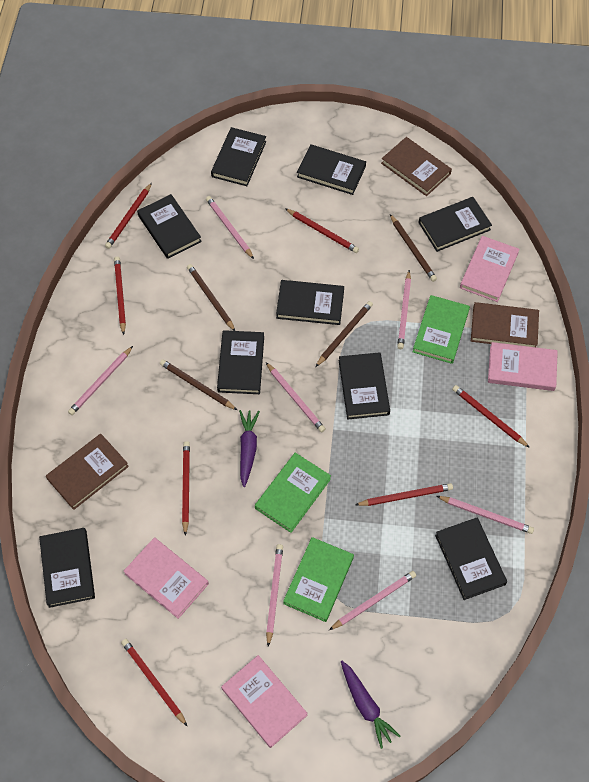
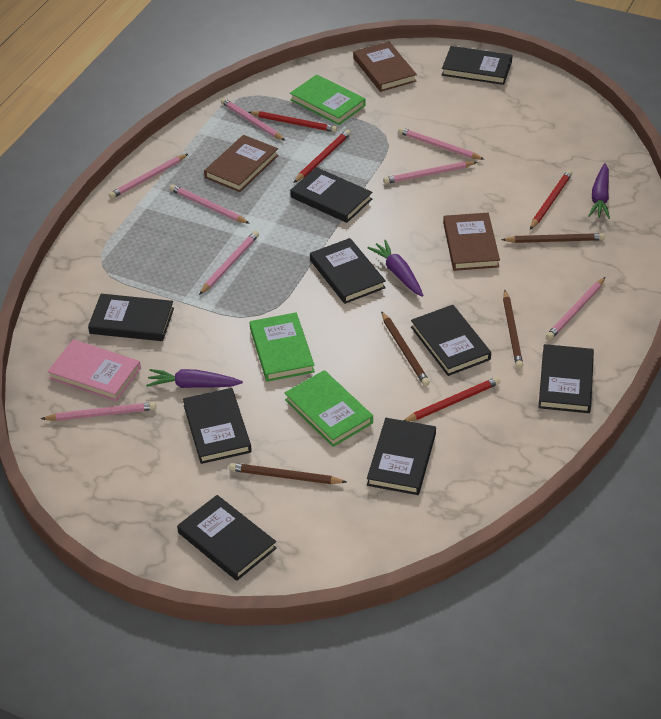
pink book: 4 -> 1
pink pencil: 7 -> 8
purple carrot: 2 -> 3
red pencil: 7 -> 4

